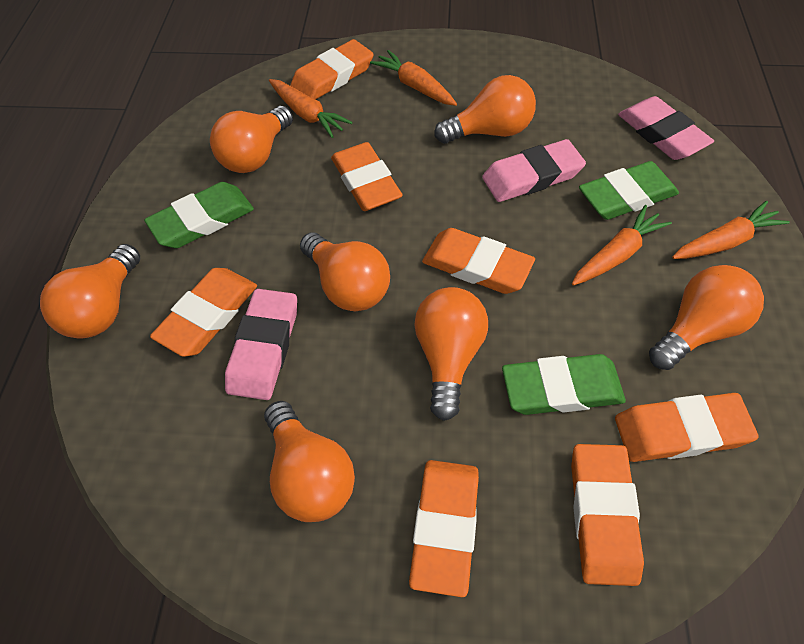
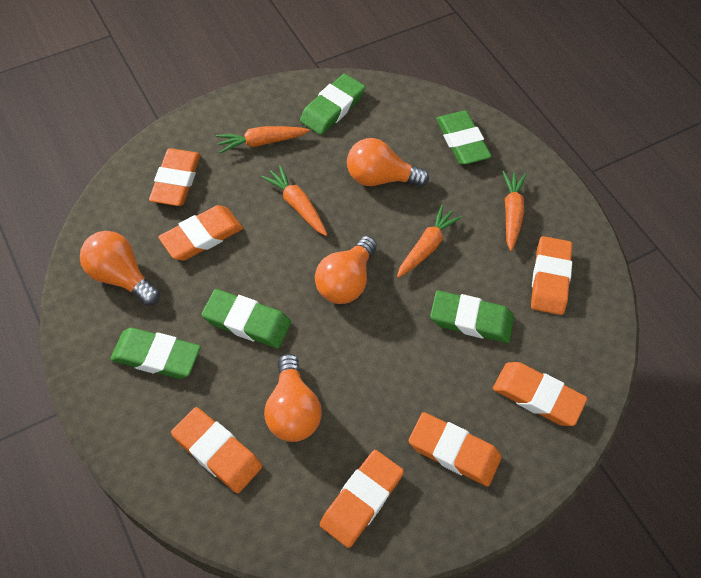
green eraser: 3 -> 5
orange light bulb: 7 -> 4
pink eraser: 3 -> 0

